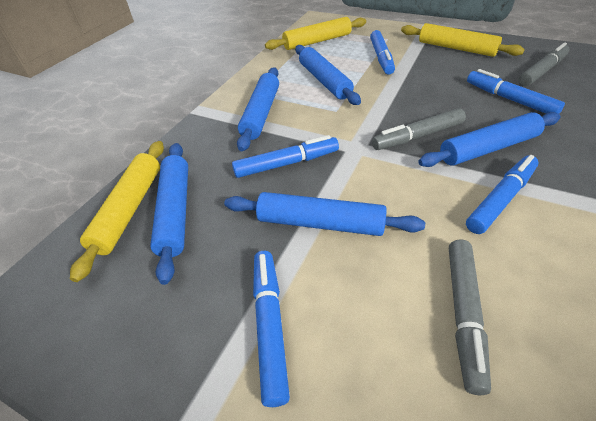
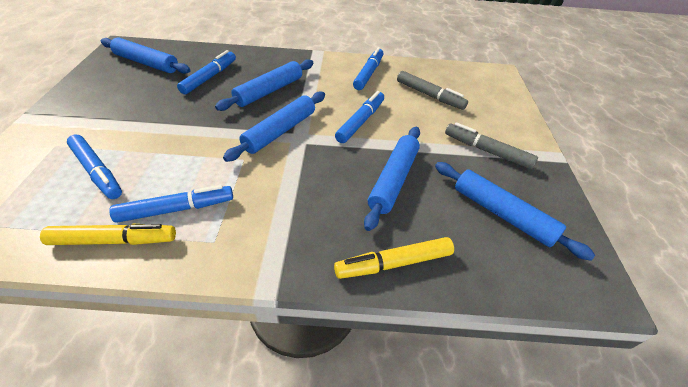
grey marker: 3 -> 2
yellow marker: 0 -> 2
yellow rolling pin: 3 -> 0

